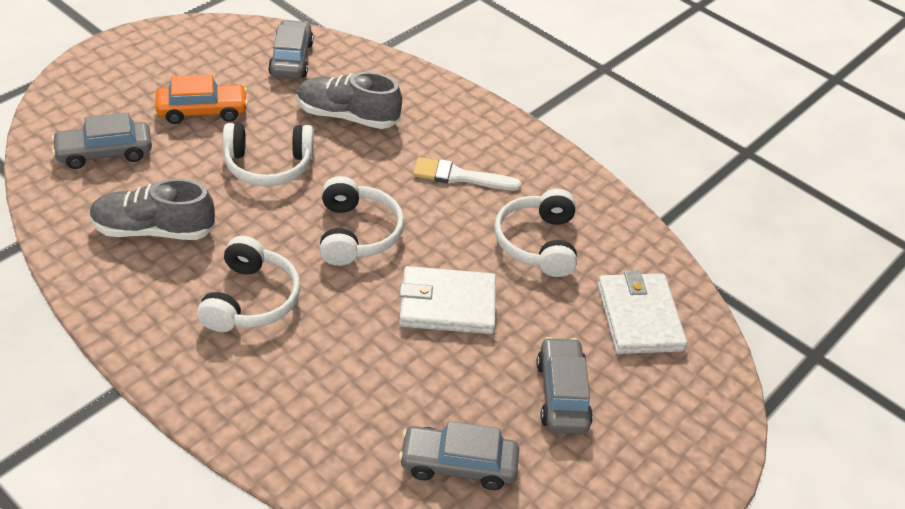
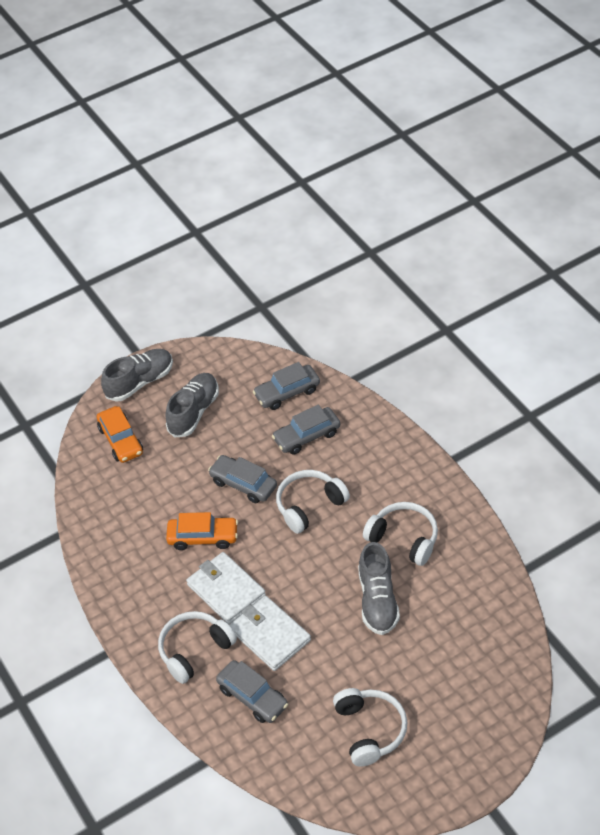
grey shoe: 2 -> 3
orange car: 1 -> 2
white brush: 1 -> 0

